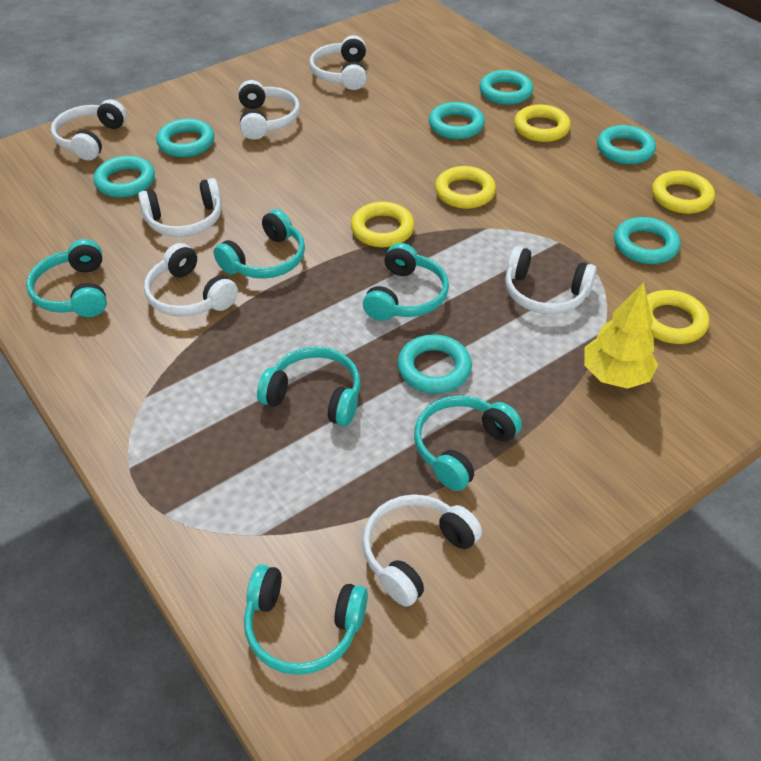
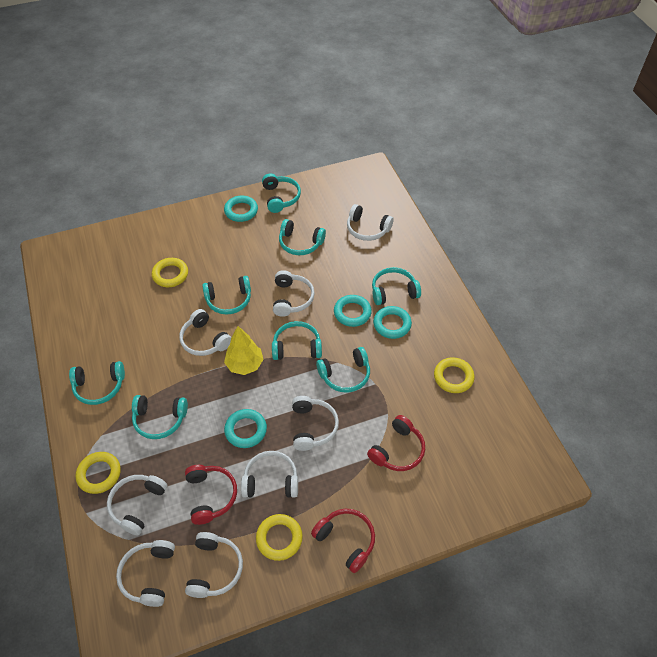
red headphones: 0 -> 3
turquoise headphones: 6 -> 8
turquoise ring: 7 -> 4
white headphones: 7 -> 8
yellow ring: 5 -> 4

